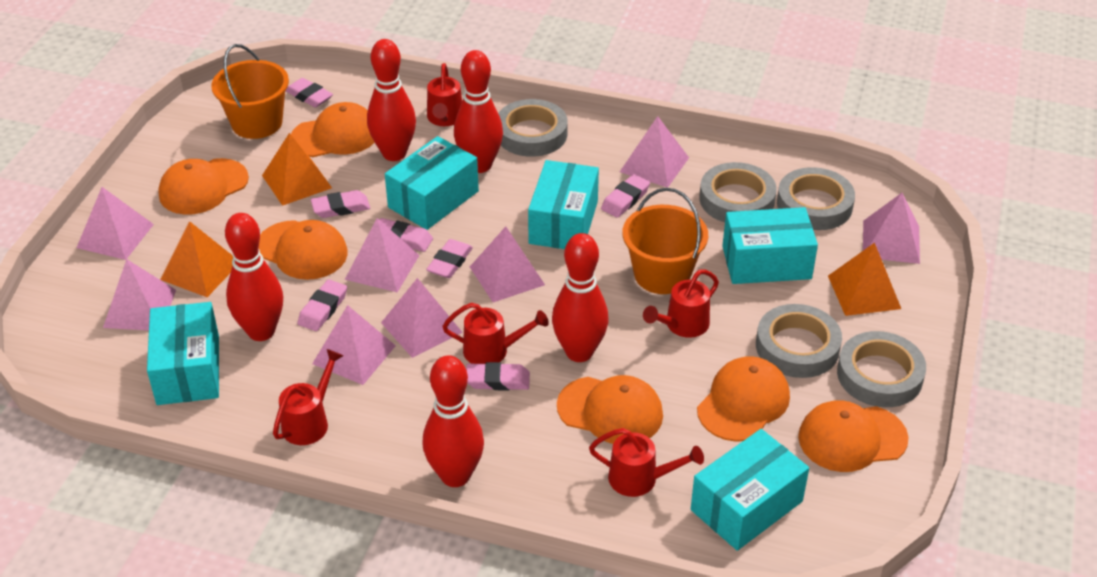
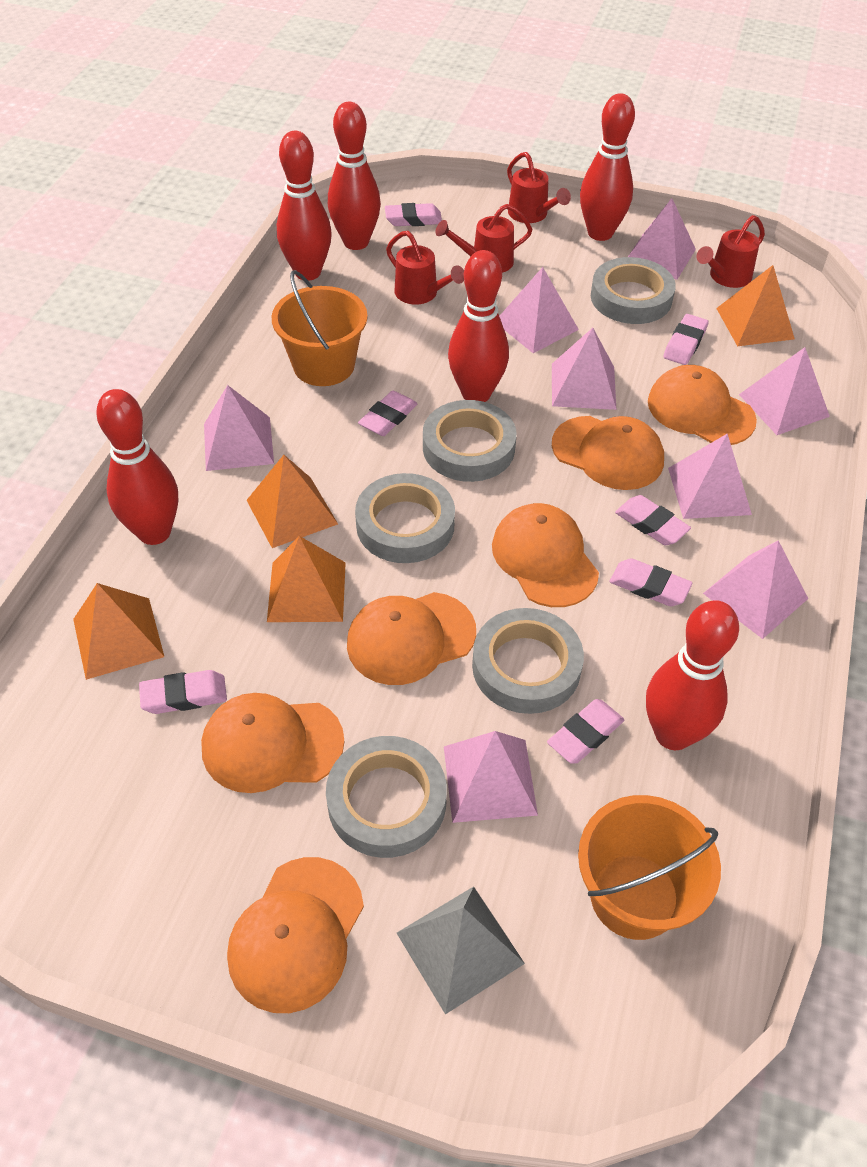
grey pyramid: 0 -> 1
orange pyramid: 3 -> 4
red bowling pin: 5 -> 6
red watering can: 5 -> 4
turquoise box: 5 -> 0

